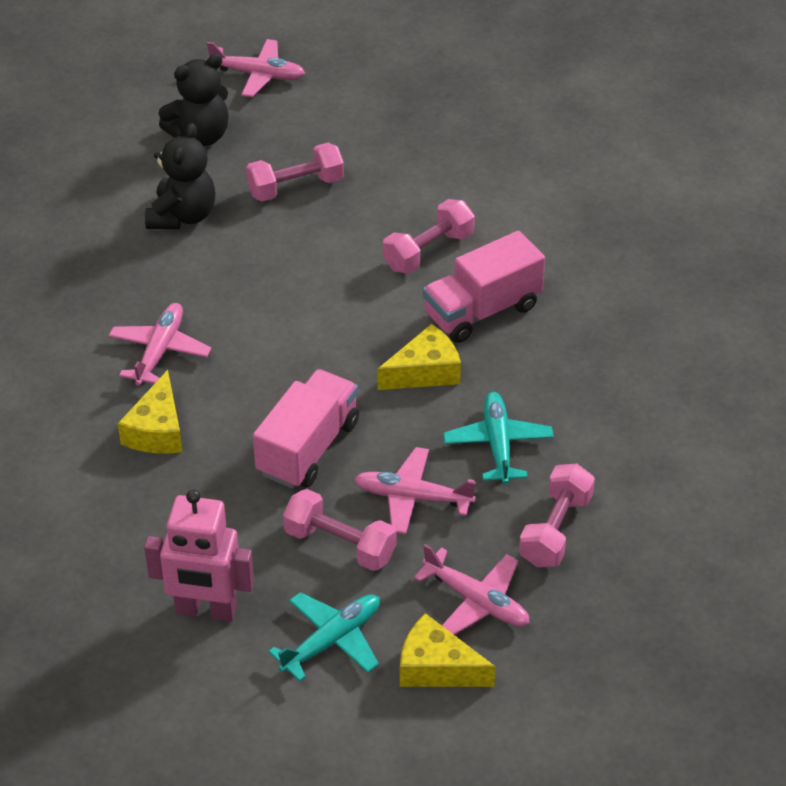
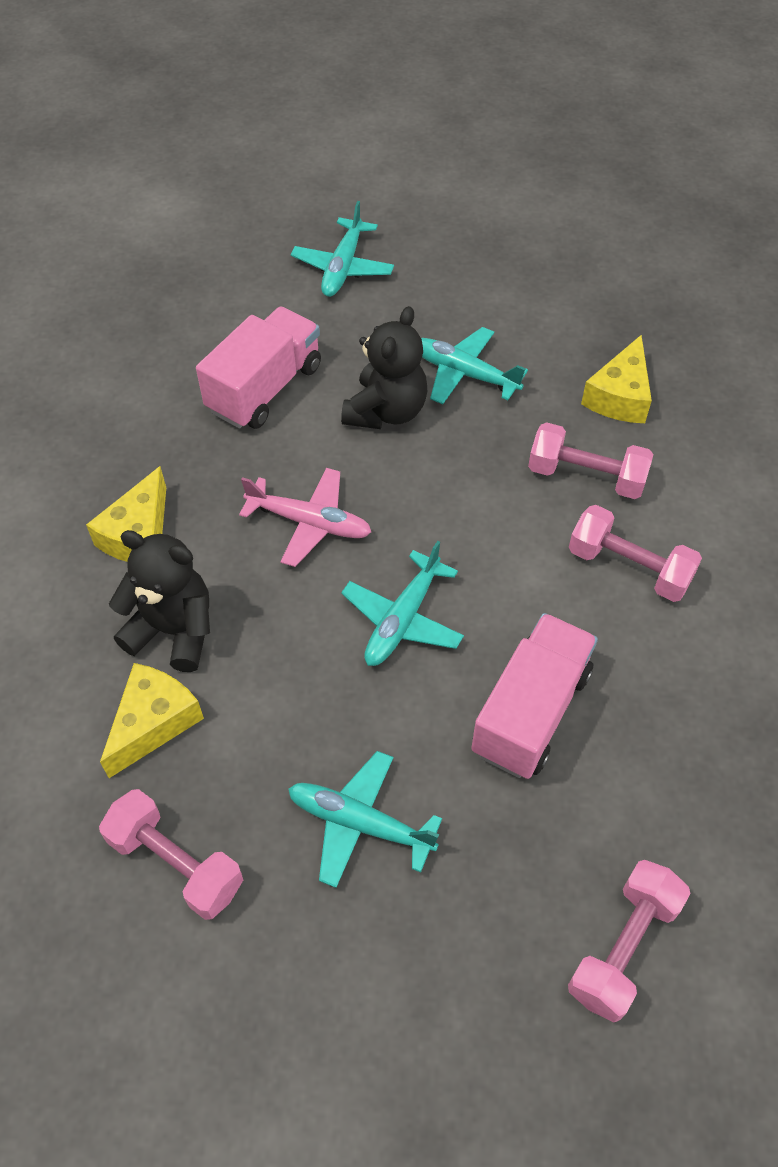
pink plane: 4 -> 1
pink robot: 1 -> 0
turquoise plane: 2 -> 4

